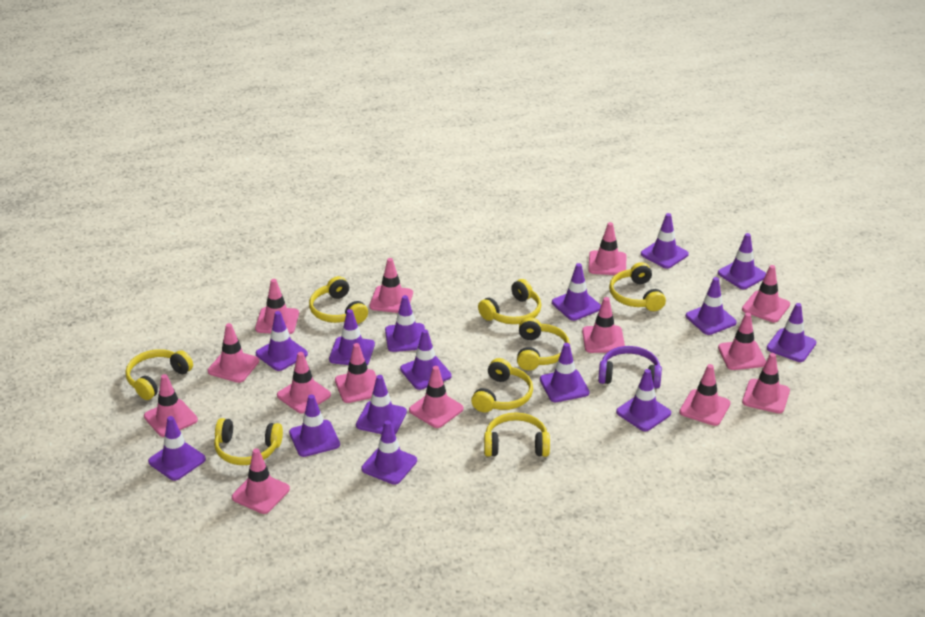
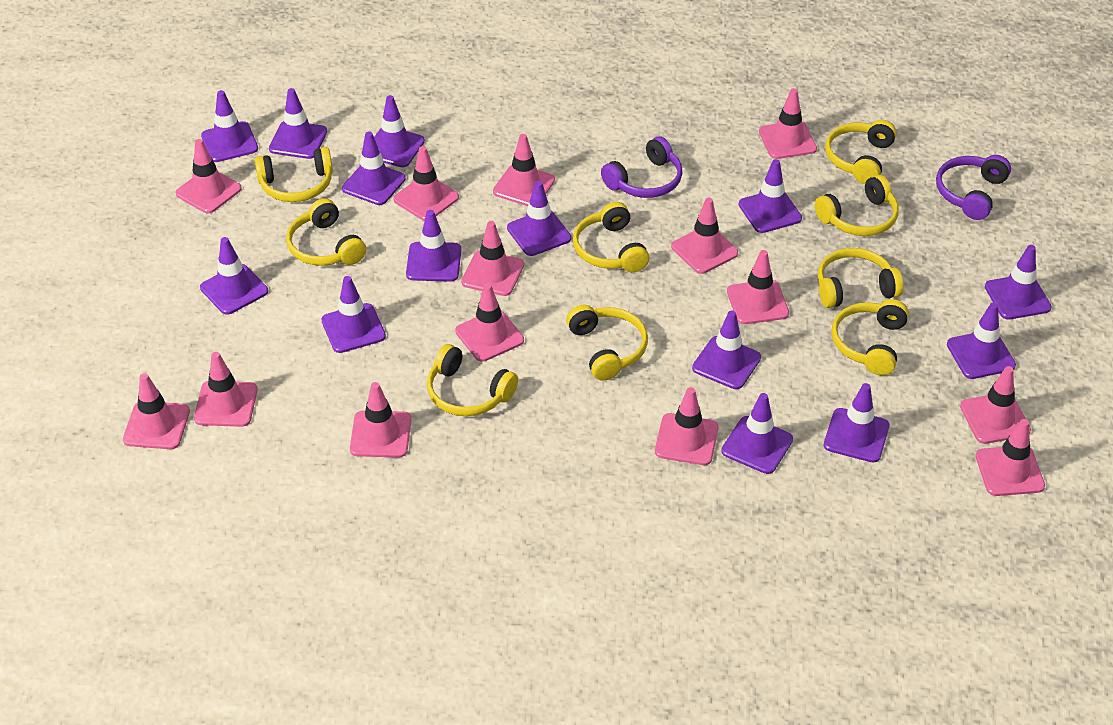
purple headphones: 1 -> 2
purple traffic cone: 15 -> 14
yellow headphones: 8 -> 9

